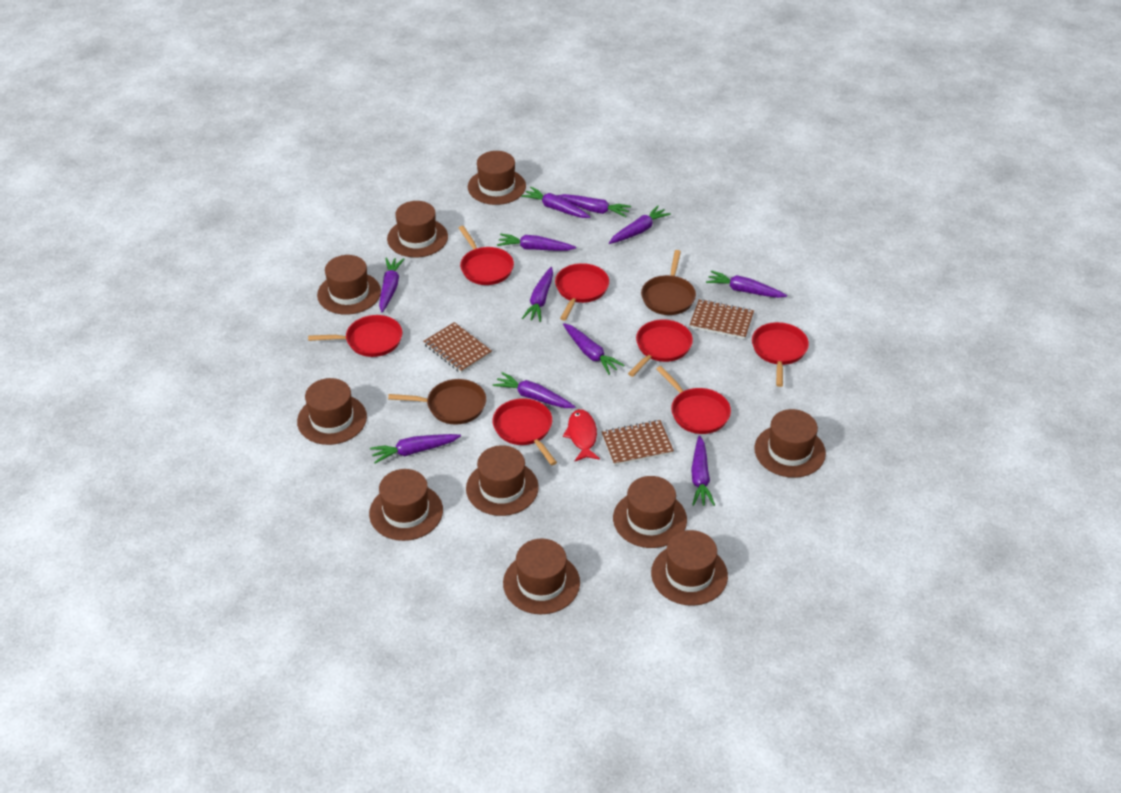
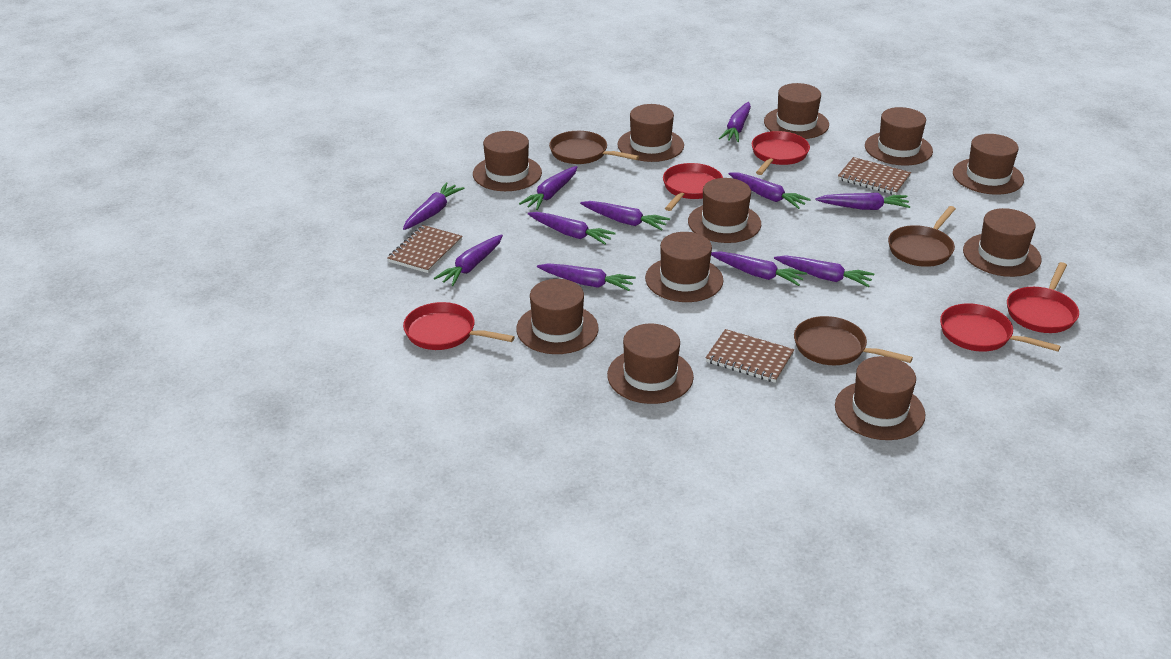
brown hat: 10 -> 11
brown pan: 2 -> 3
red fish: 1 -> 0
red pan: 7 -> 5

